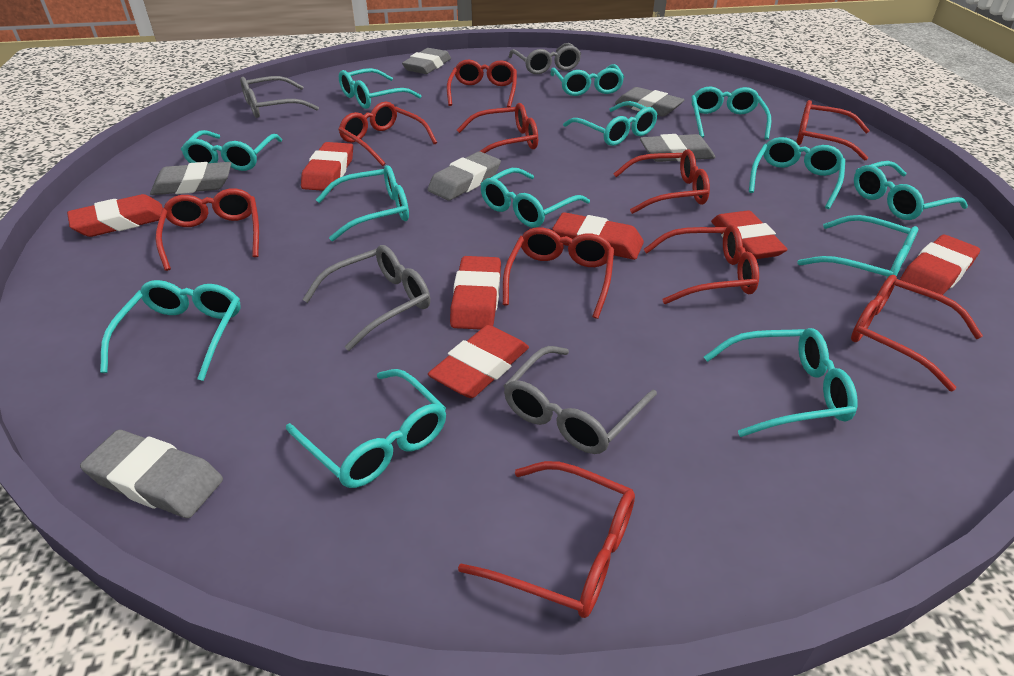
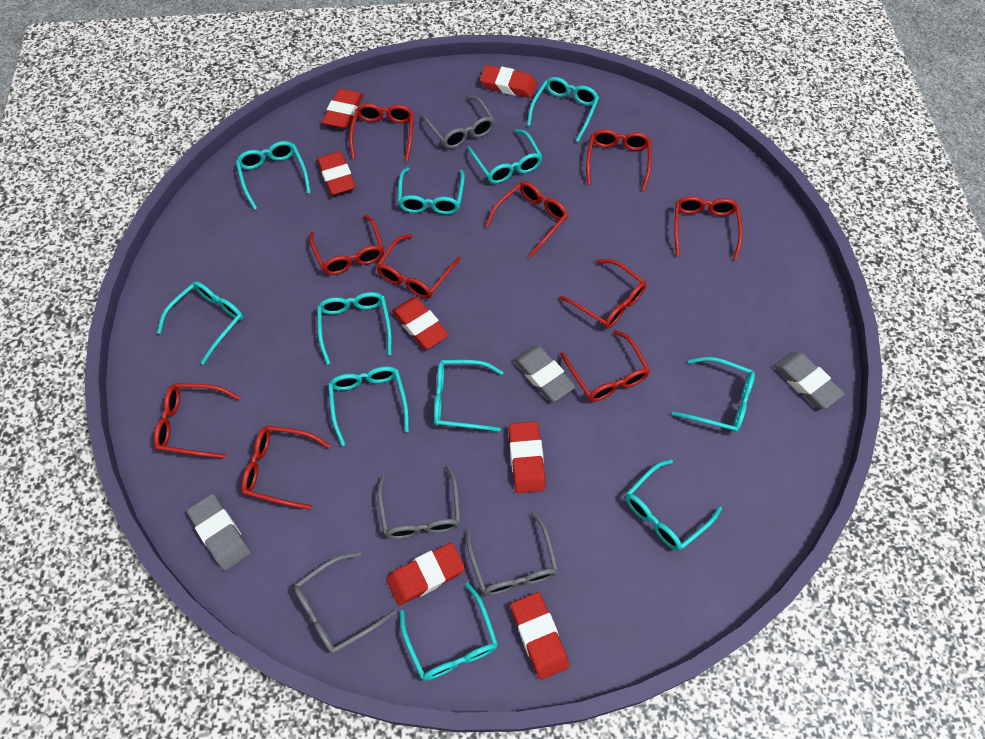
grey eraser: 6 -> 3
turquoise glasses: 13 -> 11

